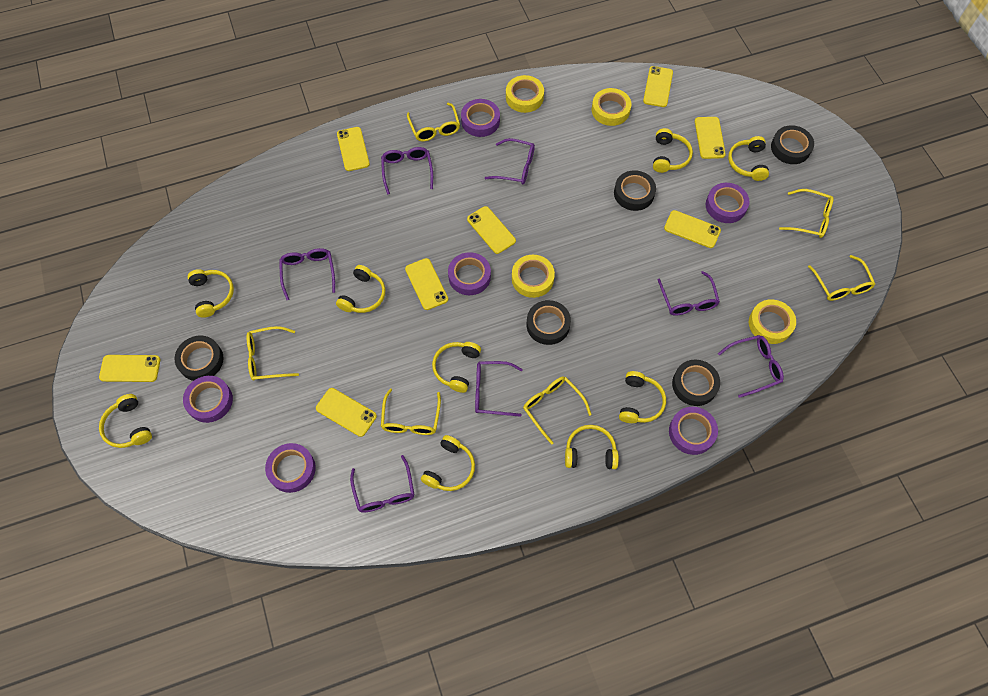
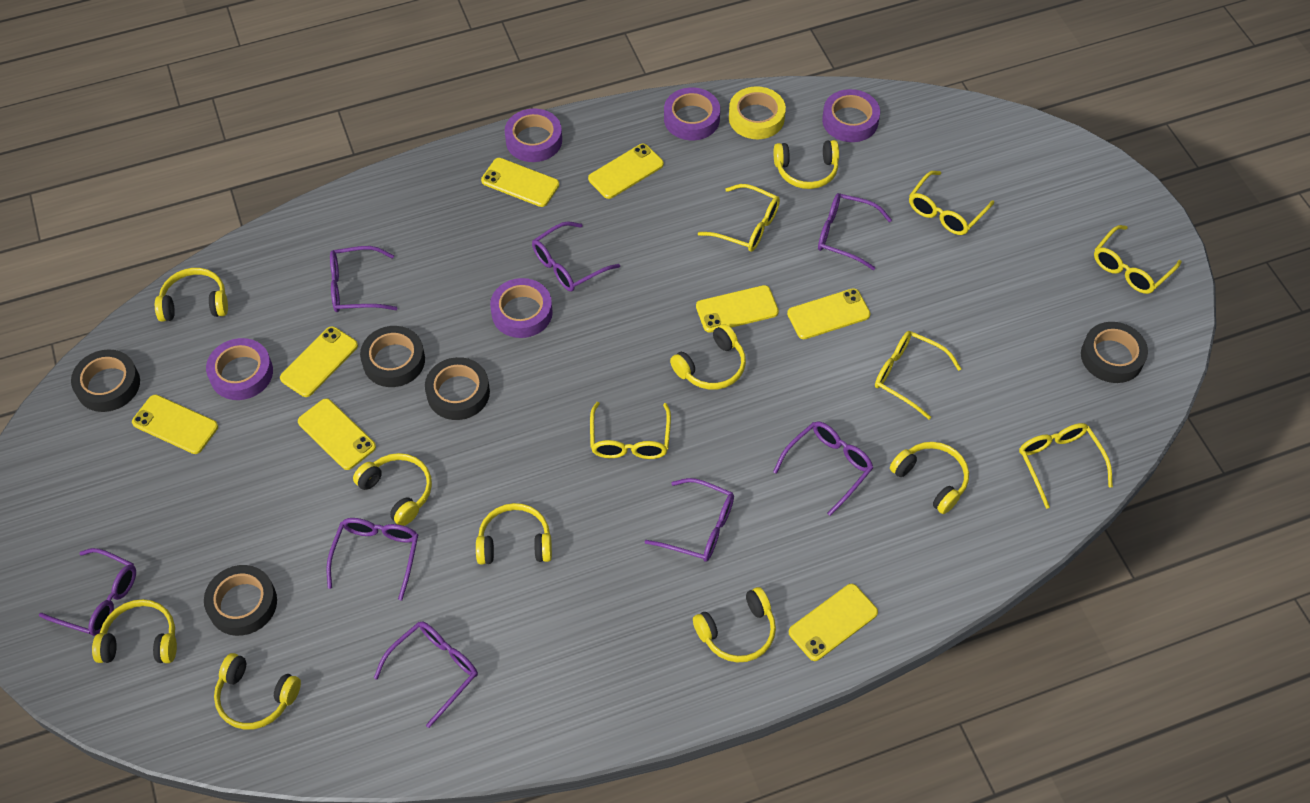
purple glasses: 7 -> 8
purple tape: 6 -> 5
yellow tape: 4 -> 1

